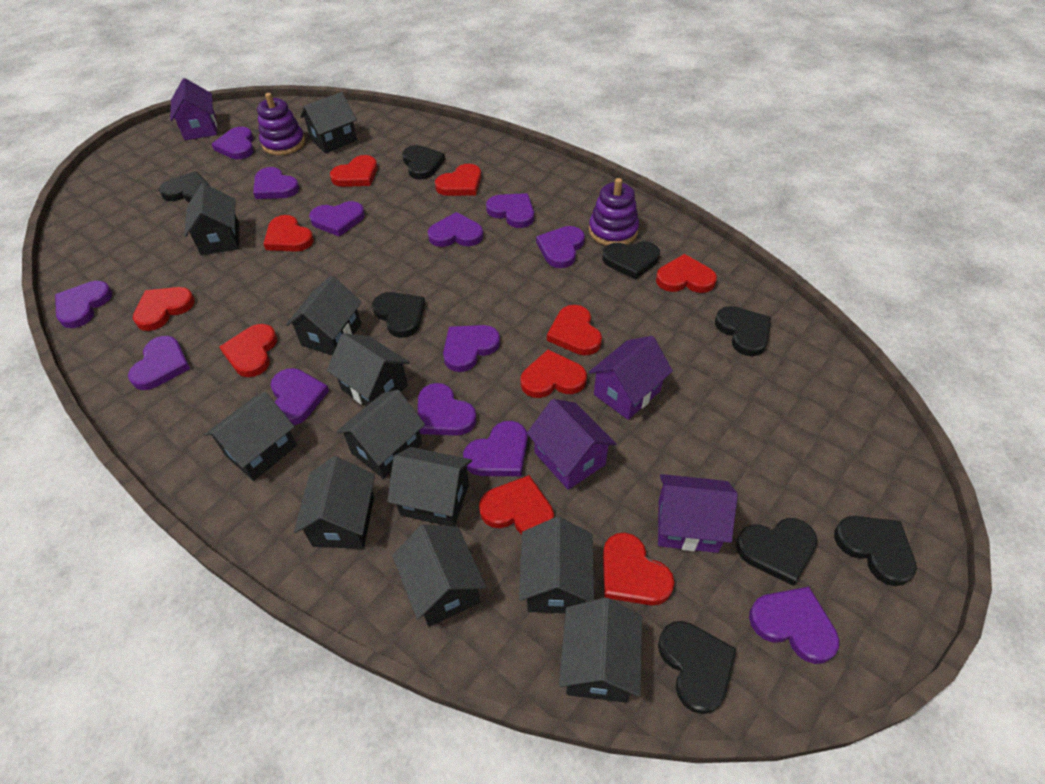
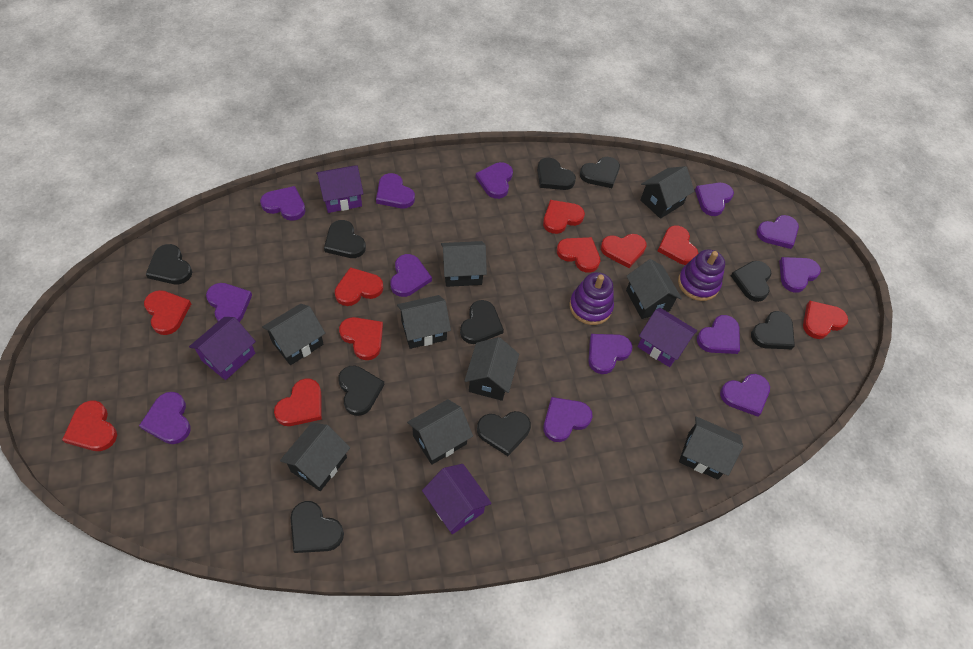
black heart: 8 -> 10
black house: 11 -> 9

